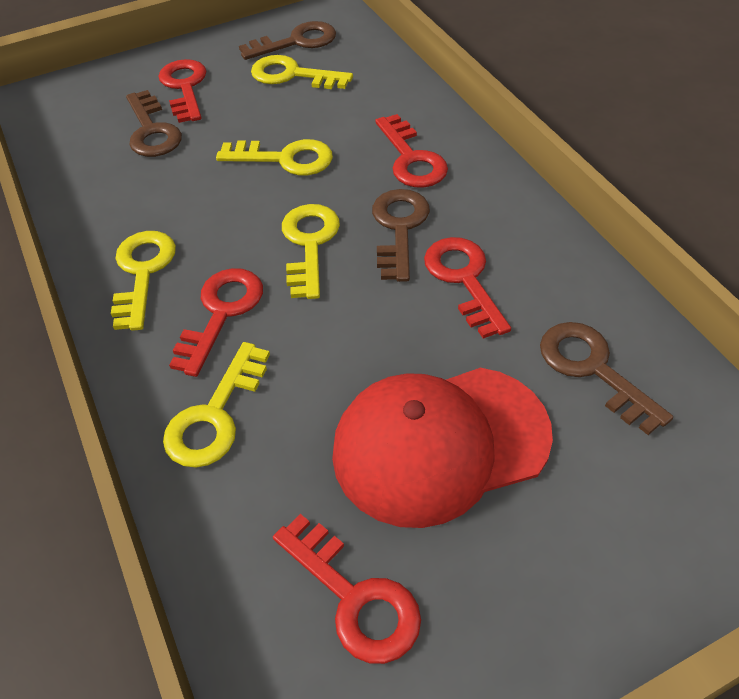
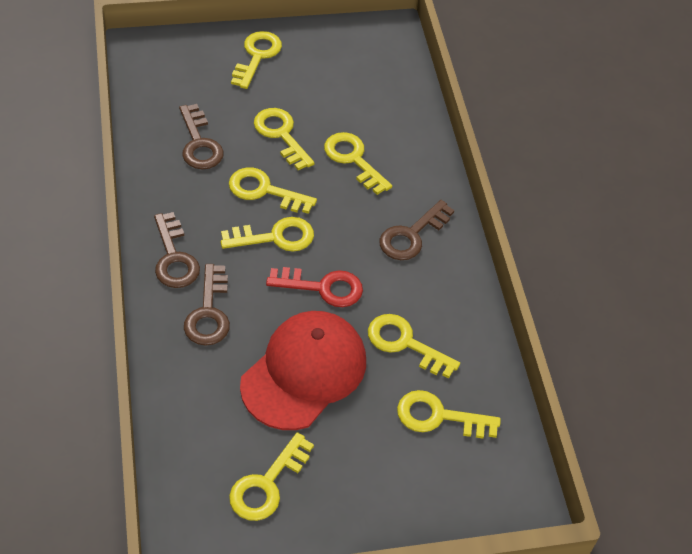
red key: 5 -> 1
yellow key: 5 -> 8

